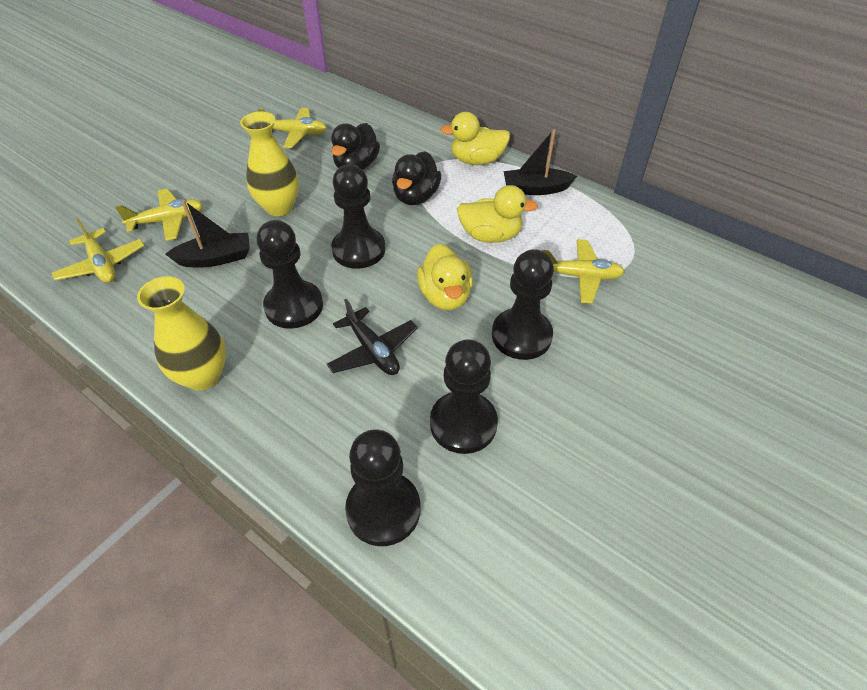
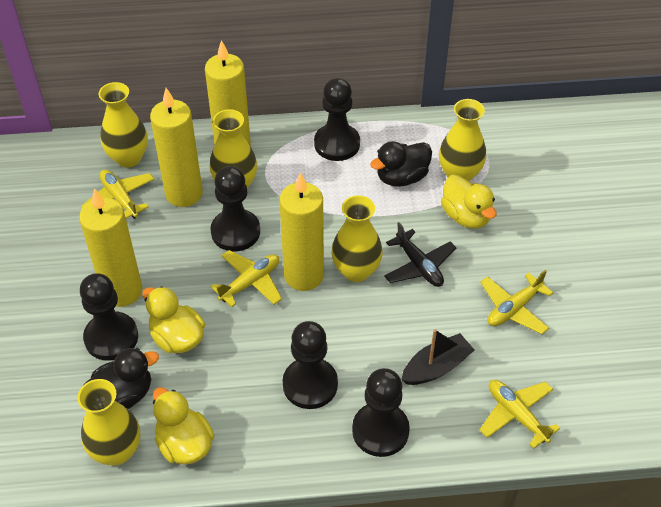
black boat: 2 -> 1
yellow candle: 0 -> 4
yellow vase: 2 -> 5

